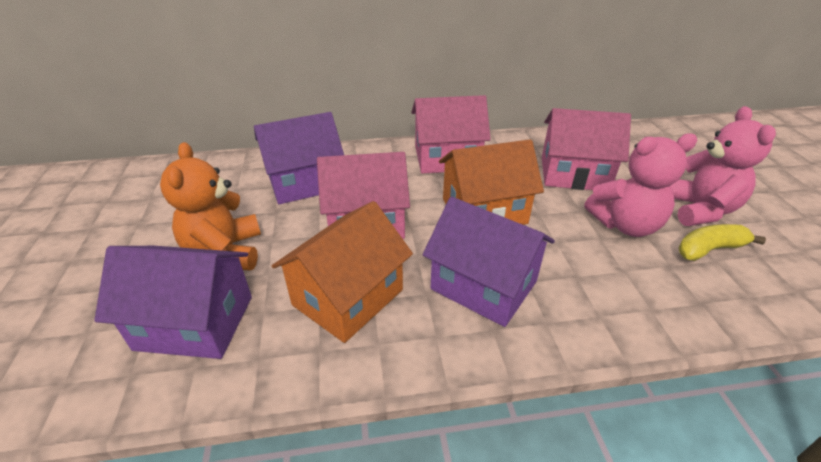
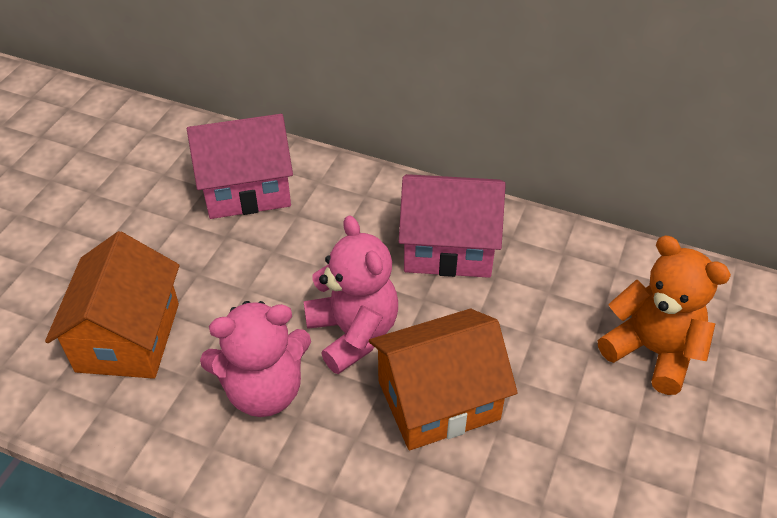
pink house: 3 -> 2
purple house: 3 -> 0
yellow banana: 1 -> 0

